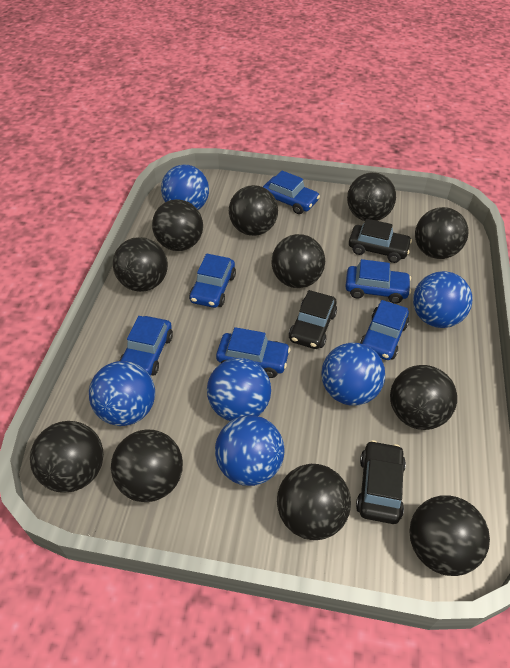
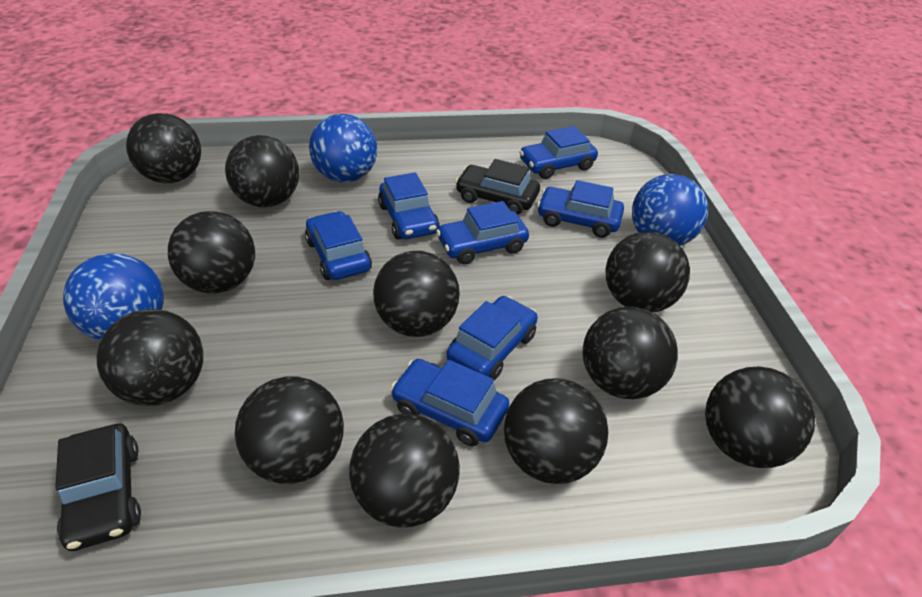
black car: 3 -> 2
blue ball: 6 -> 3
blue car: 6 -> 7

